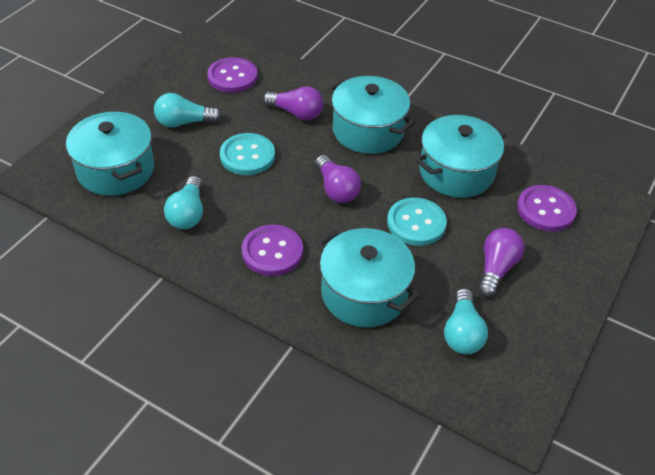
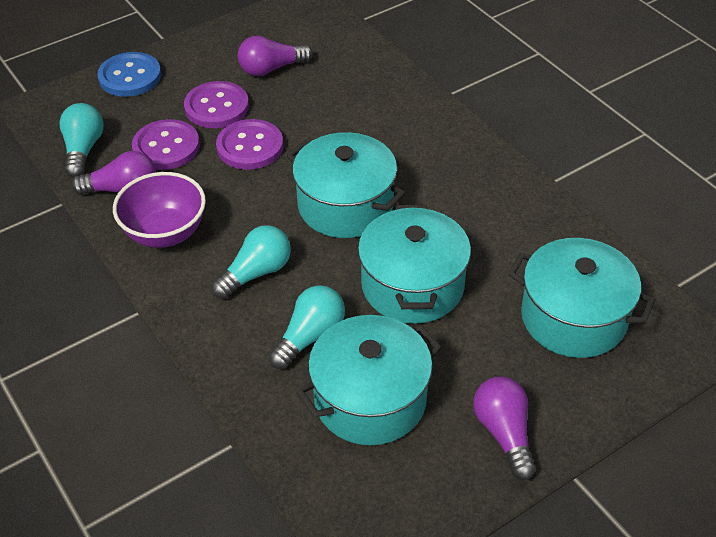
blue button: 0 -> 1
purple bowl: 0 -> 1
turquoise button: 2 -> 0

